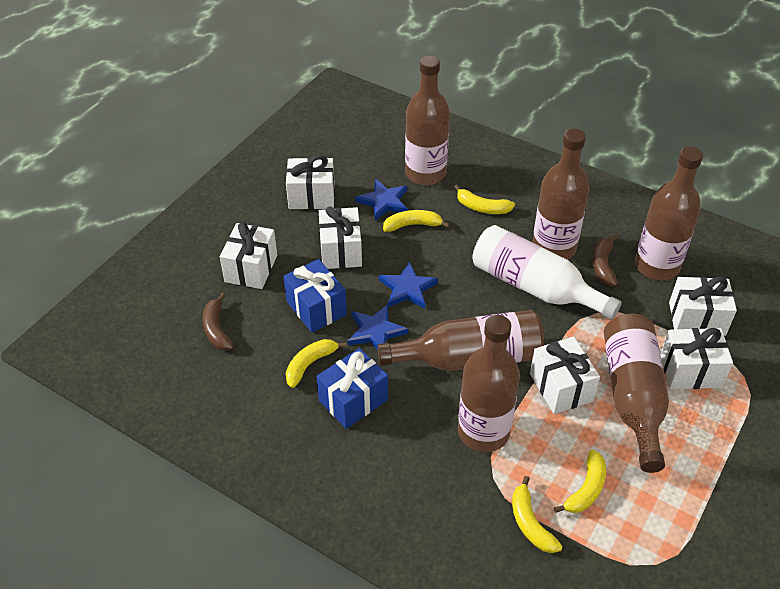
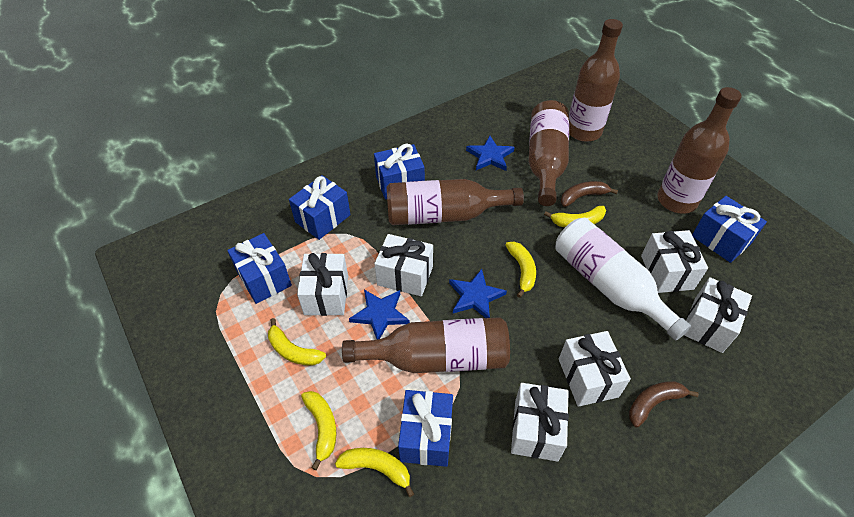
blue gift: 2 -> 5
brown bottle: 6 -> 5

